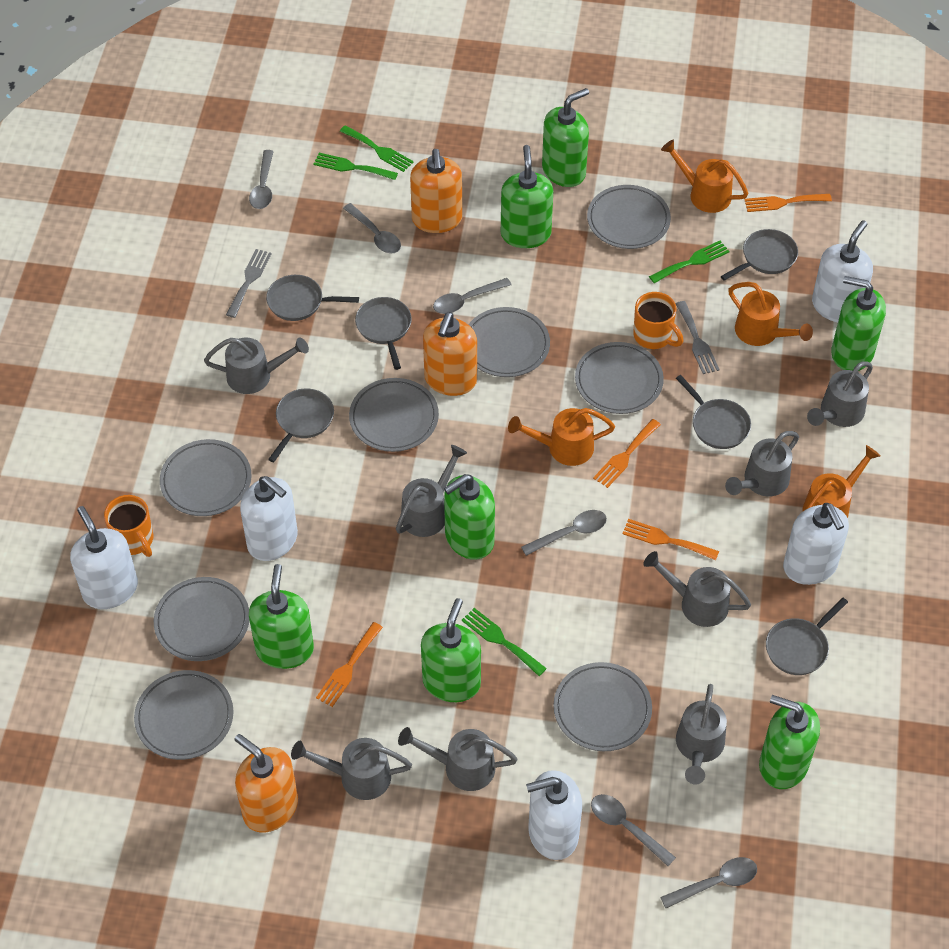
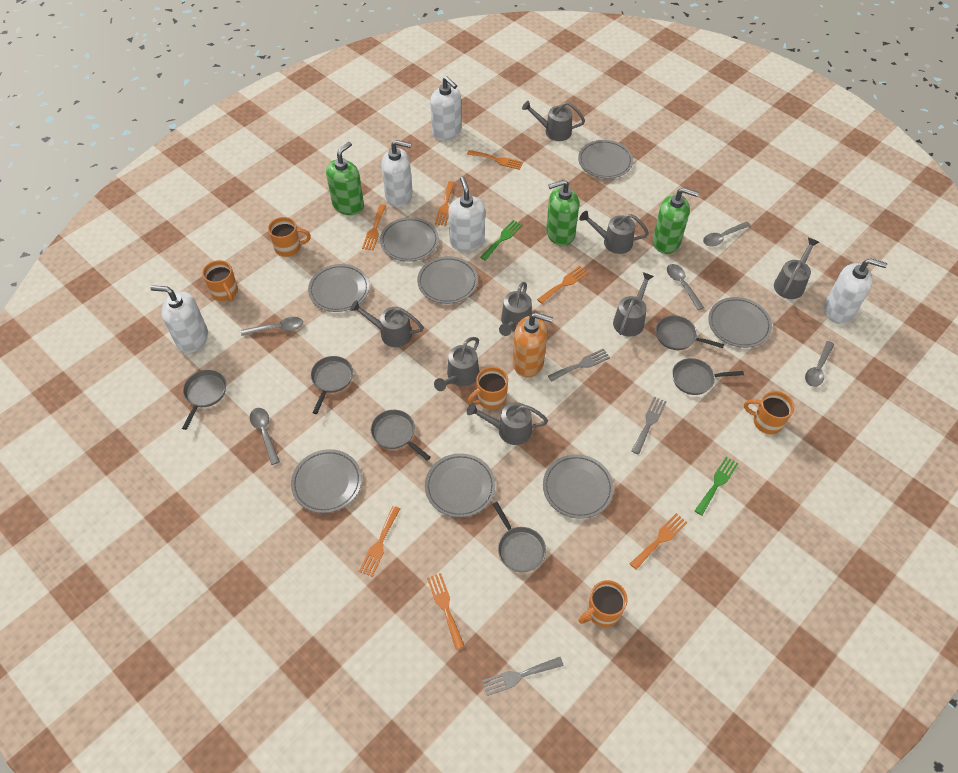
green fork: 4 -> 2
green soap dispenser: 7 -> 3
grey fork: 2 -> 3
grey spoon: 6 -> 5
orange fork: 4 -> 7
orange mug: 2 -> 5
orange soap dispenser: 3 -> 1
orange watering can: 4 -> 0

